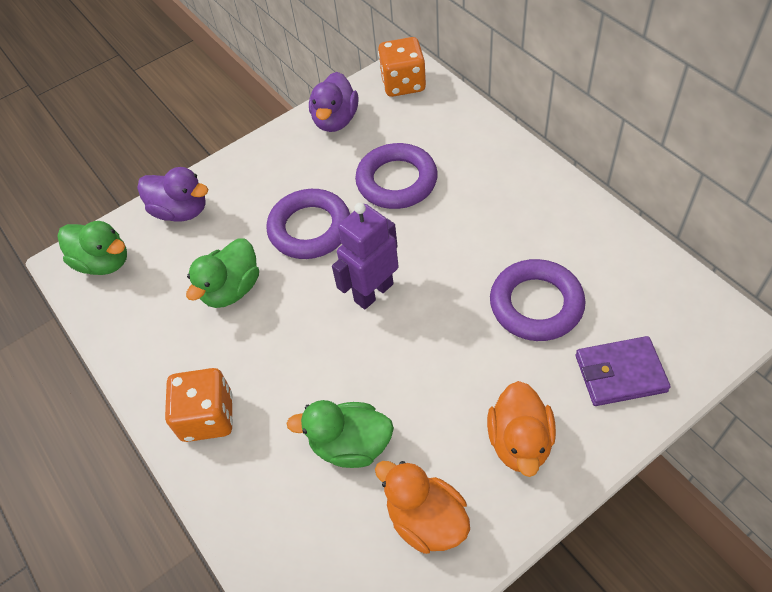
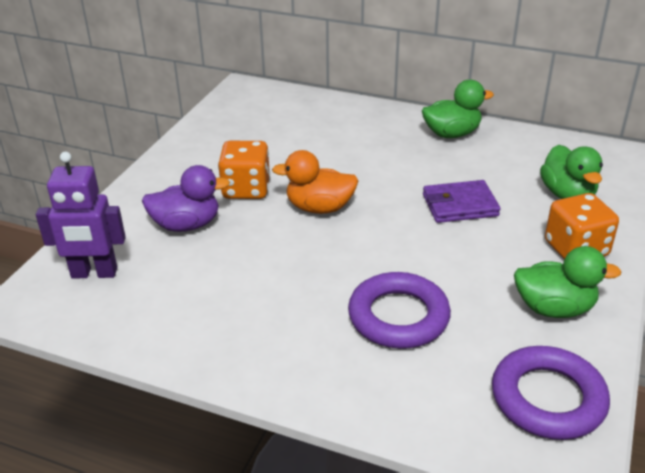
orange duck: 2 -> 1
purple duck: 2 -> 1
purple ring: 3 -> 2

